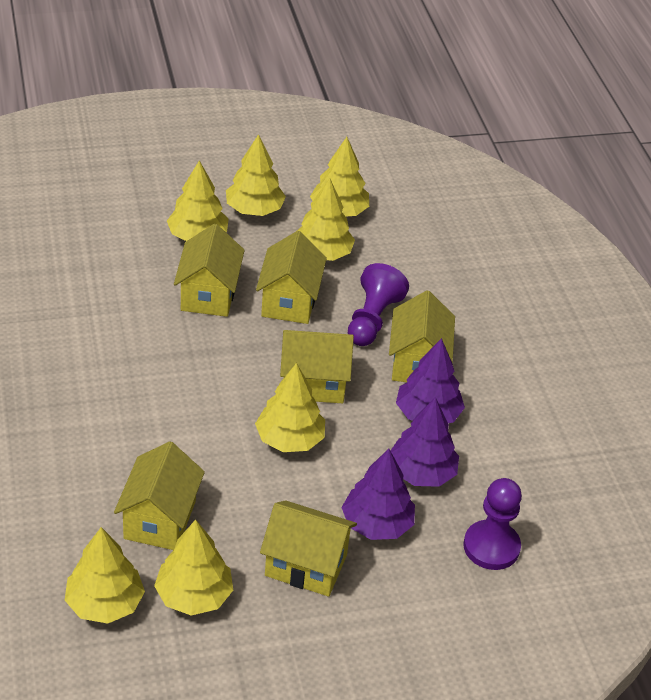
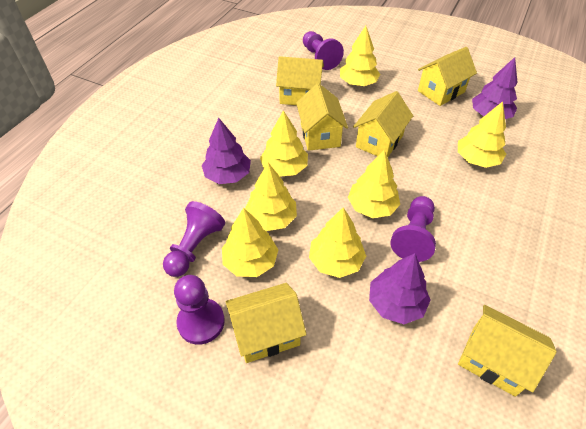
purple pawn: 2 -> 4

